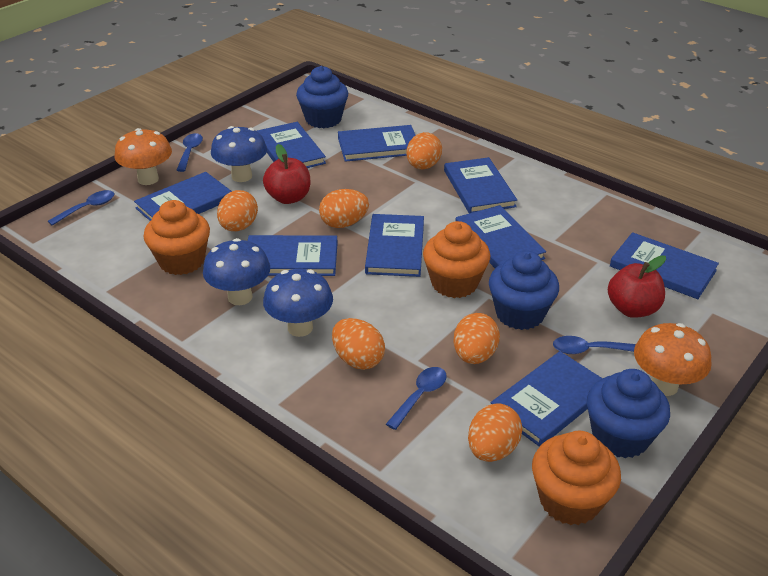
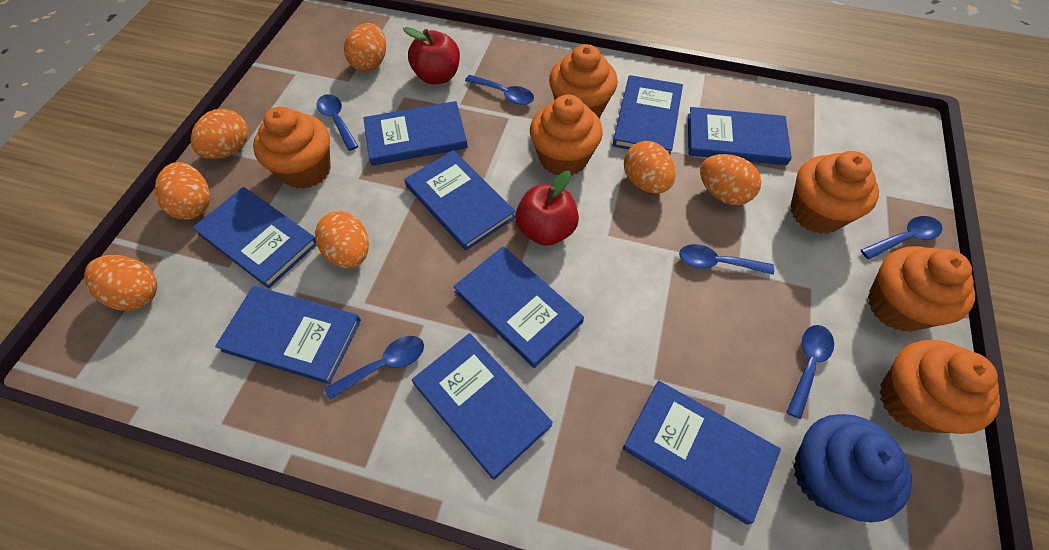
blue cupcake: 3 -> 1
blue mushroom: 3 -> 0
blue spoon: 4 -> 6
orange cupcake: 3 -> 6
orange egg: 6 -> 7
orange mushroom: 2 -> 0

